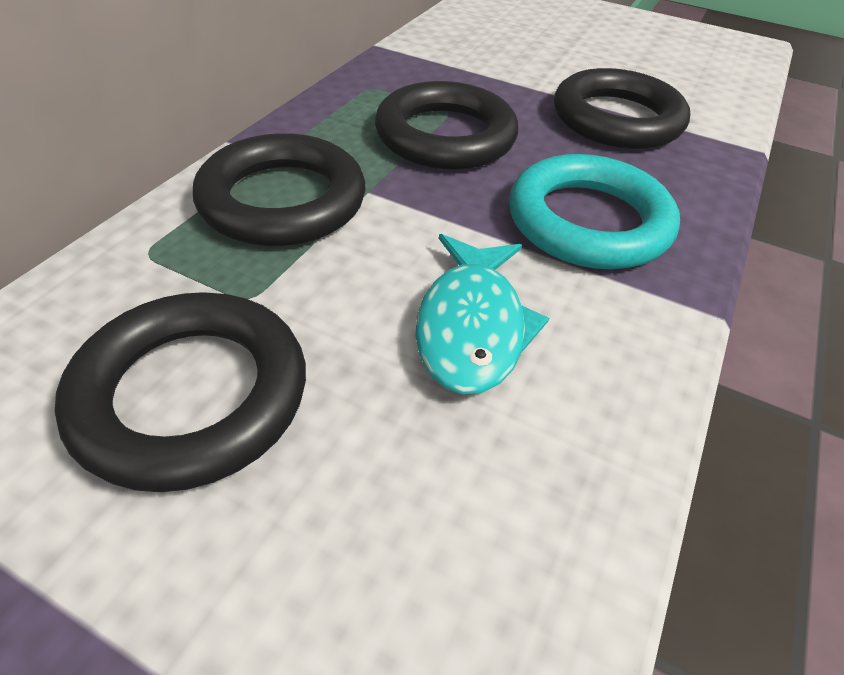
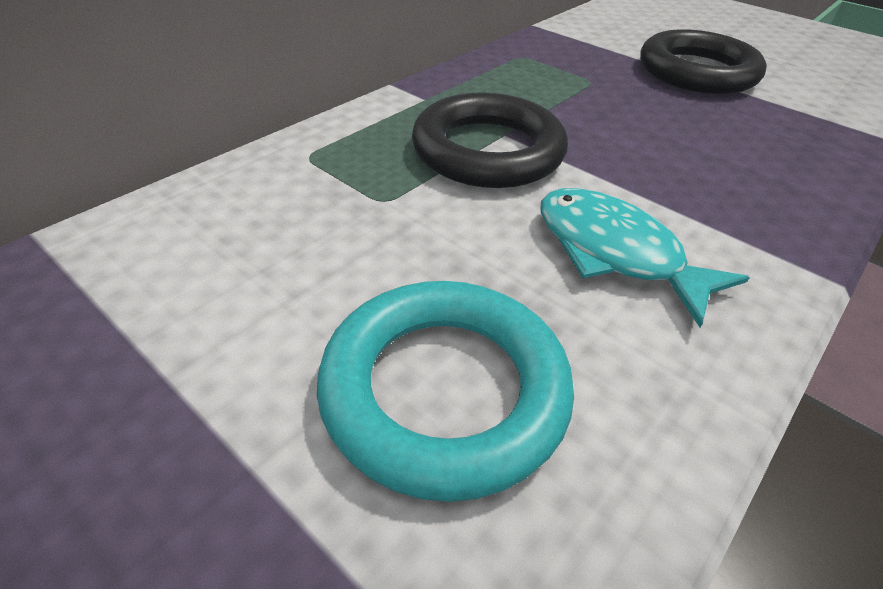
black ring: 4 -> 2

